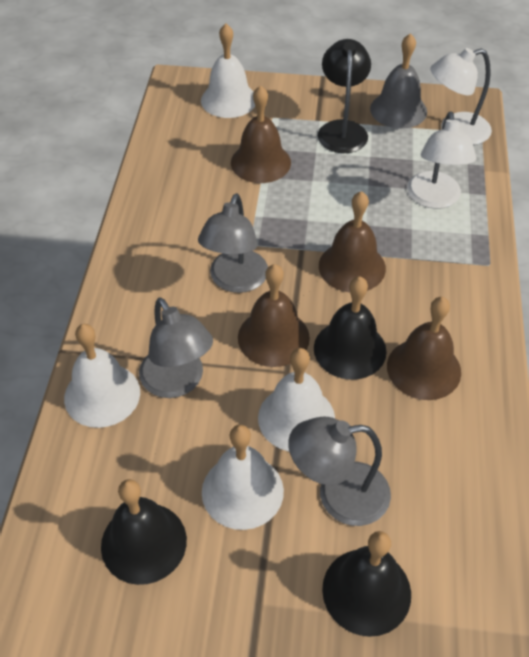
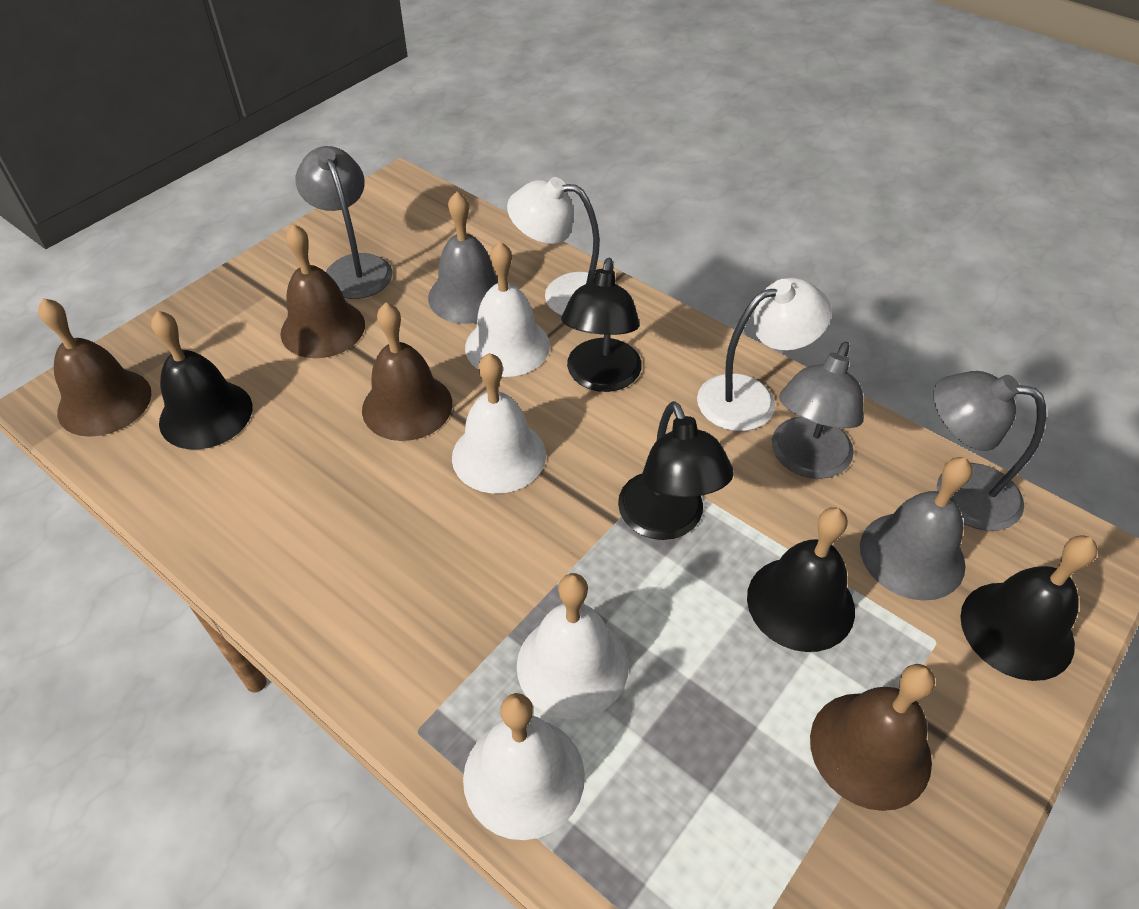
black lamp: 1 -> 2
grey bell: 1 -> 2

